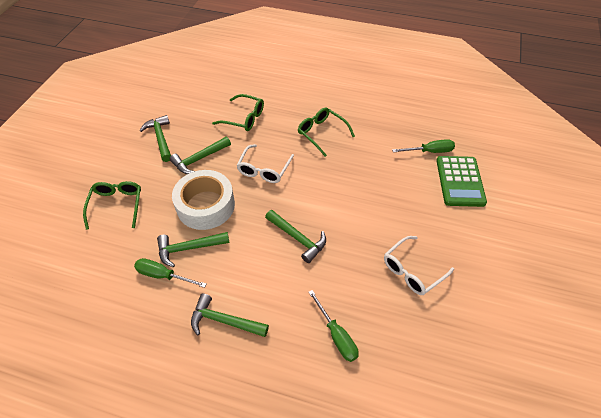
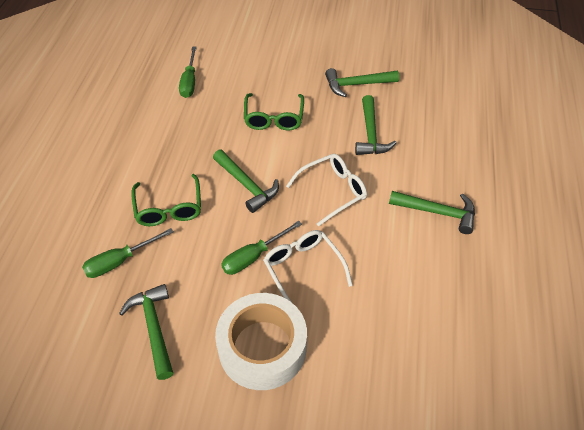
green calculator: 1 -> 0
green glasses: 3 -> 2

